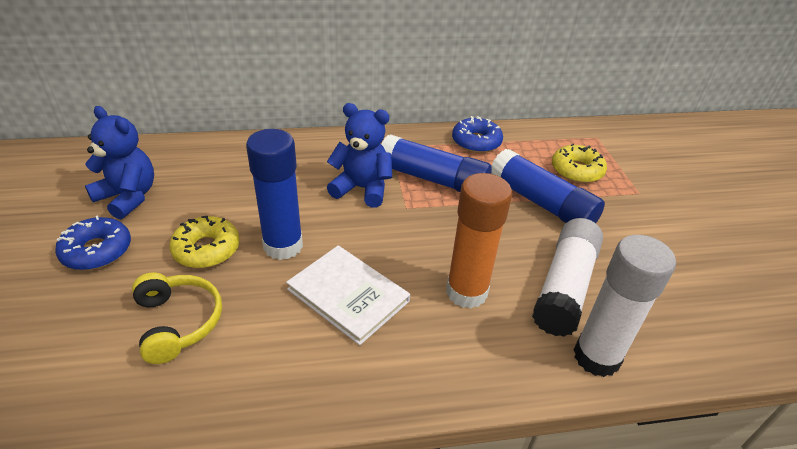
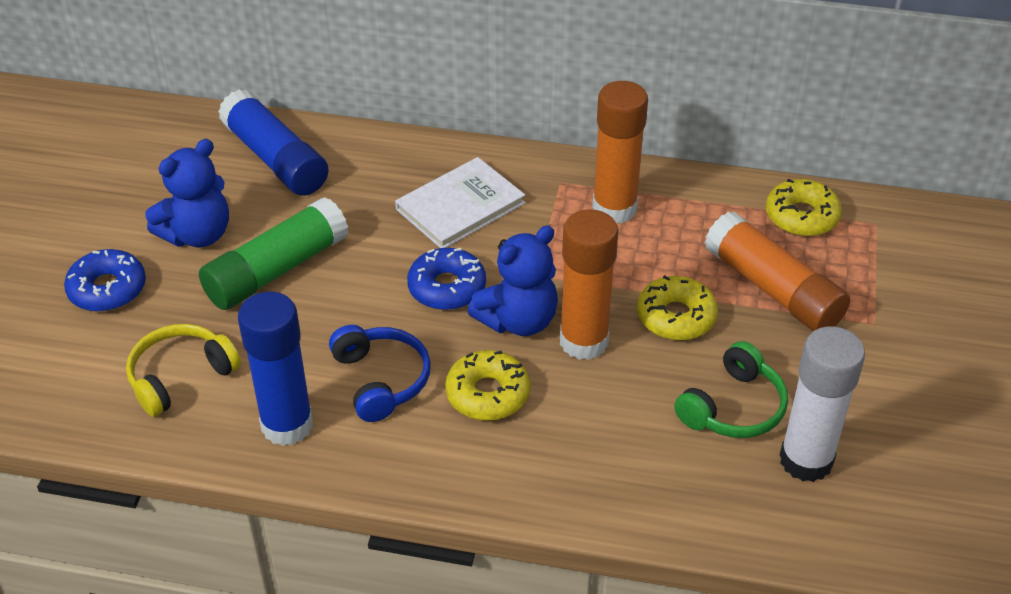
blue glue stick: 3 -> 2
blue headphones: 0 -> 1
green glue stick: 0 -> 1
green headphones: 0 -> 1
orange glue stick: 1 -> 3
white glue stick: 2 -> 1
yellow donut: 2 -> 3

